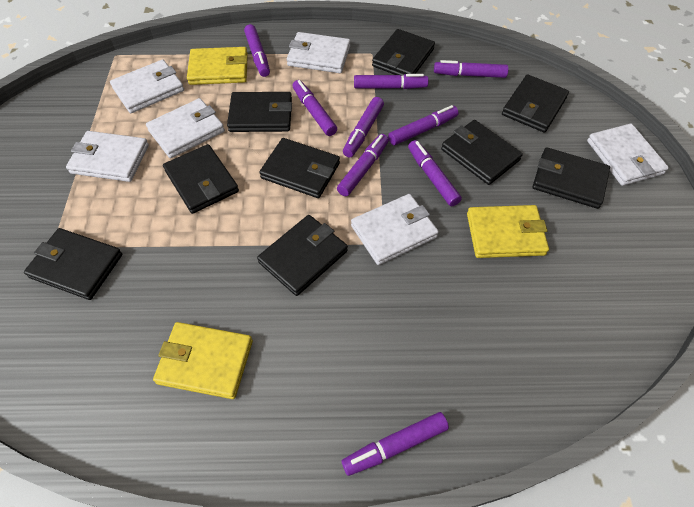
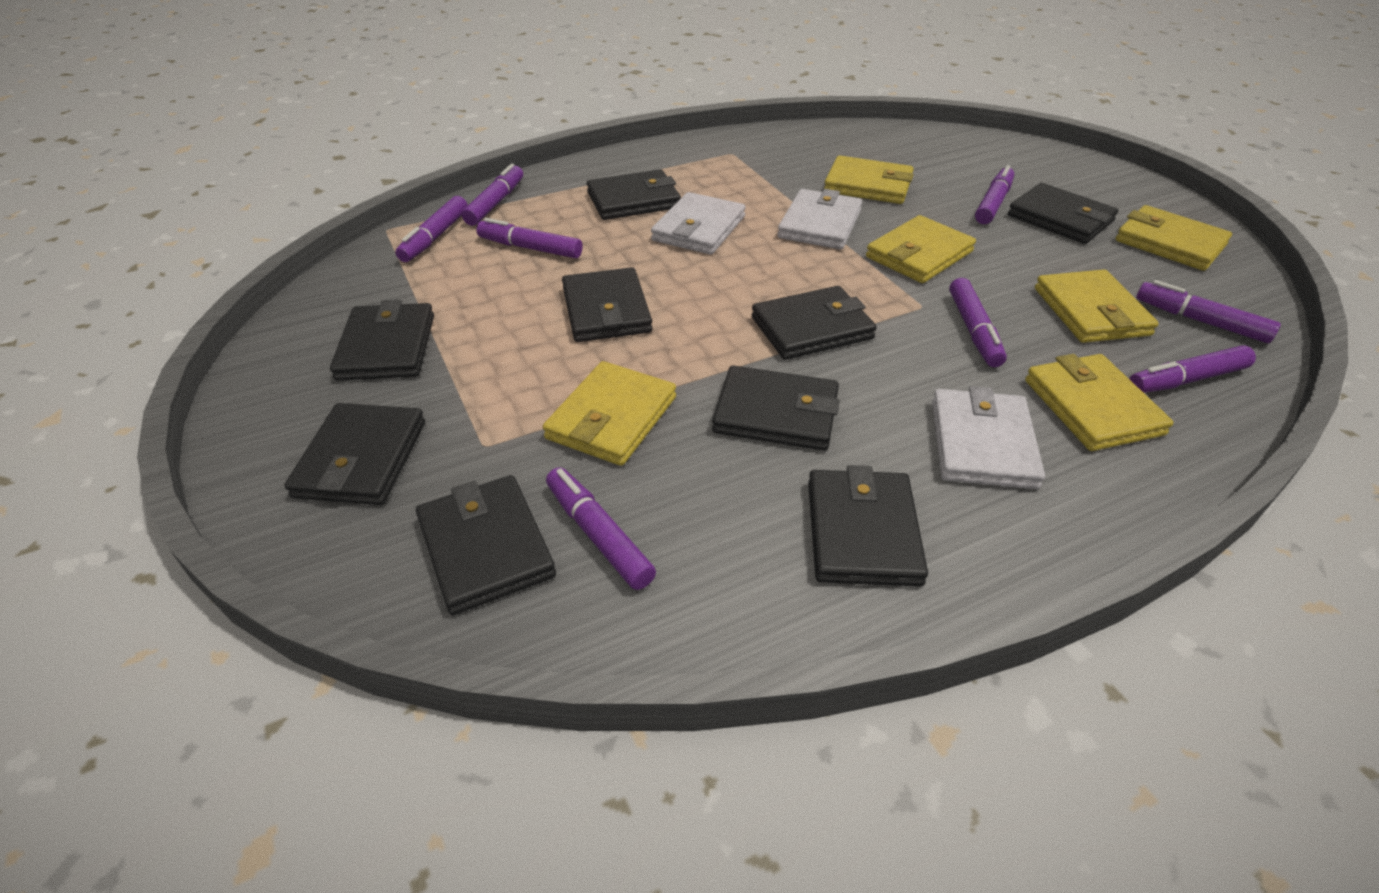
purple marker: 9 -> 8
white wallet: 6 -> 3
yellow wallet: 3 -> 6

